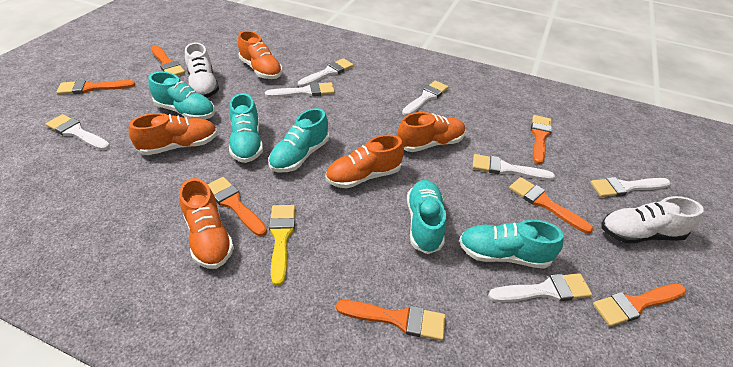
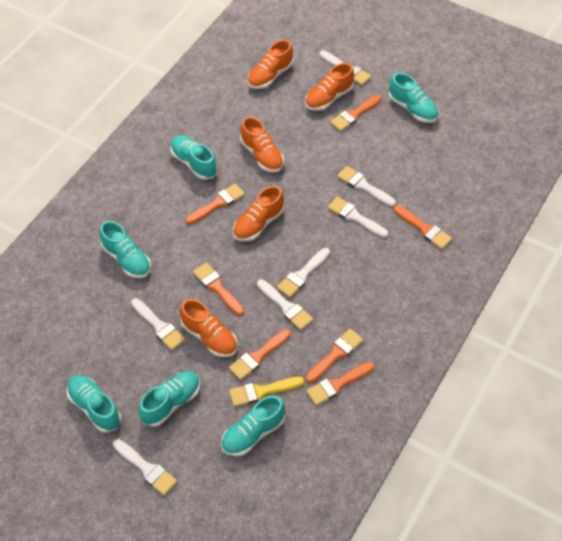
turquoise shoe: 5 -> 6
white shoe: 2 -> 0

